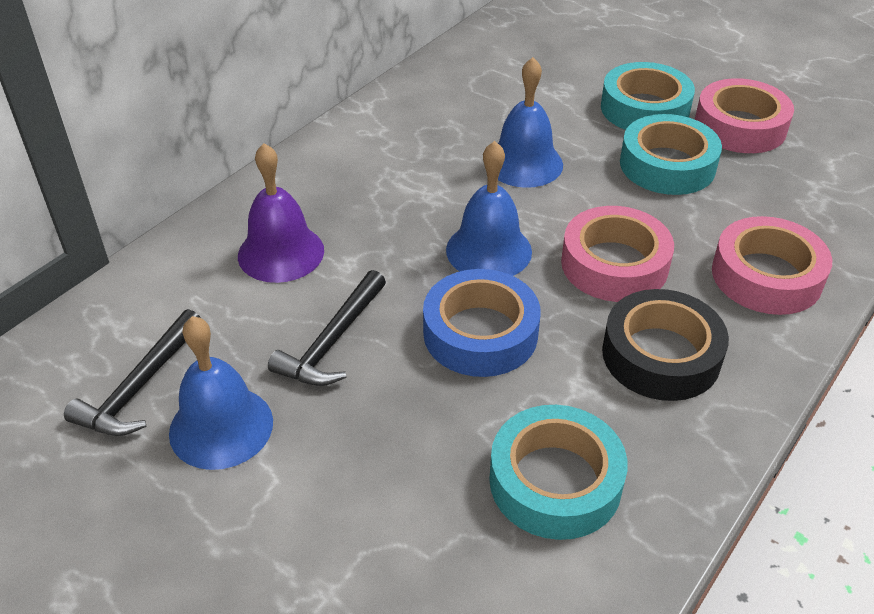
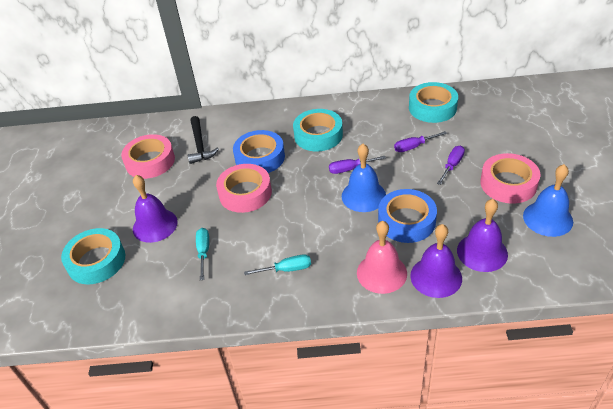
black hammer: 2 -> 1
black tape: 1 -> 0
blue bell: 3 -> 2
blue tape: 1 -> 2
pink bell: 0 -> 1
purple bell: 1 -> 3
purple screwdriver: 0 -> 3
turquoise screwdriver: 0 -> 2

